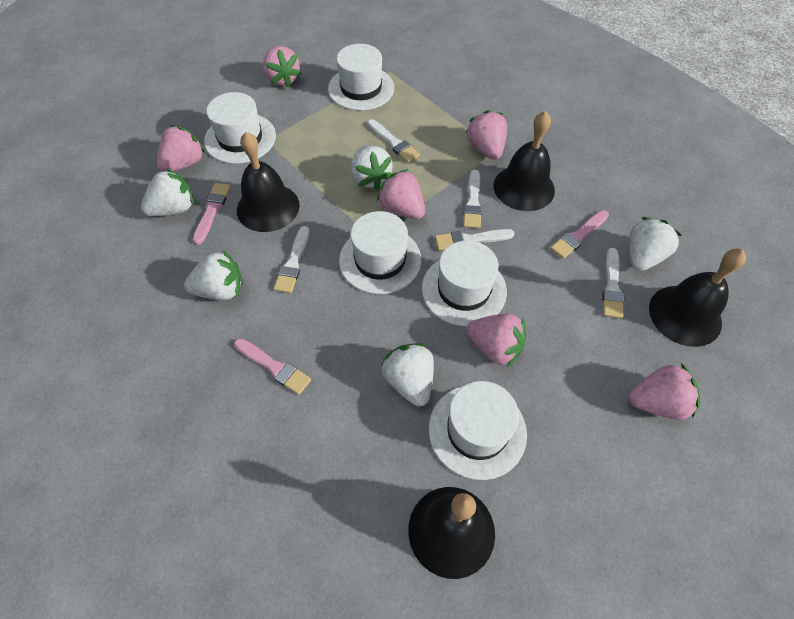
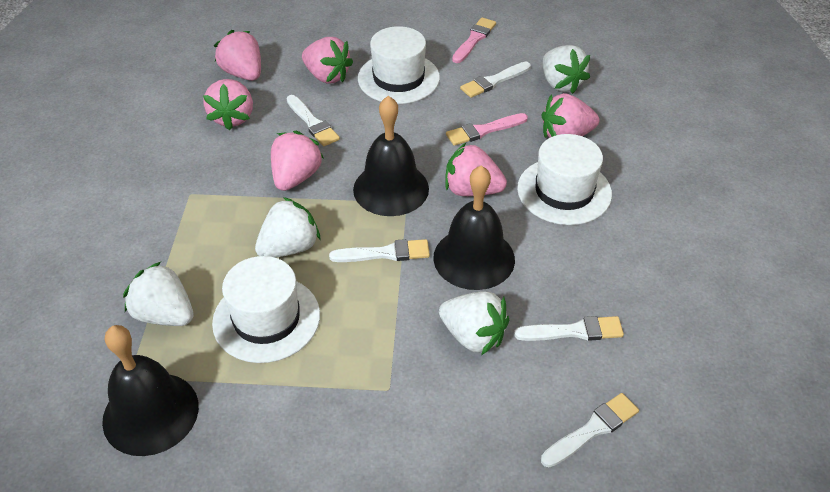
black bell: 4 -> 3
pink brush: 3 -> 2
white hat: 5 -> 3
white strawberry: 5 -> 4

